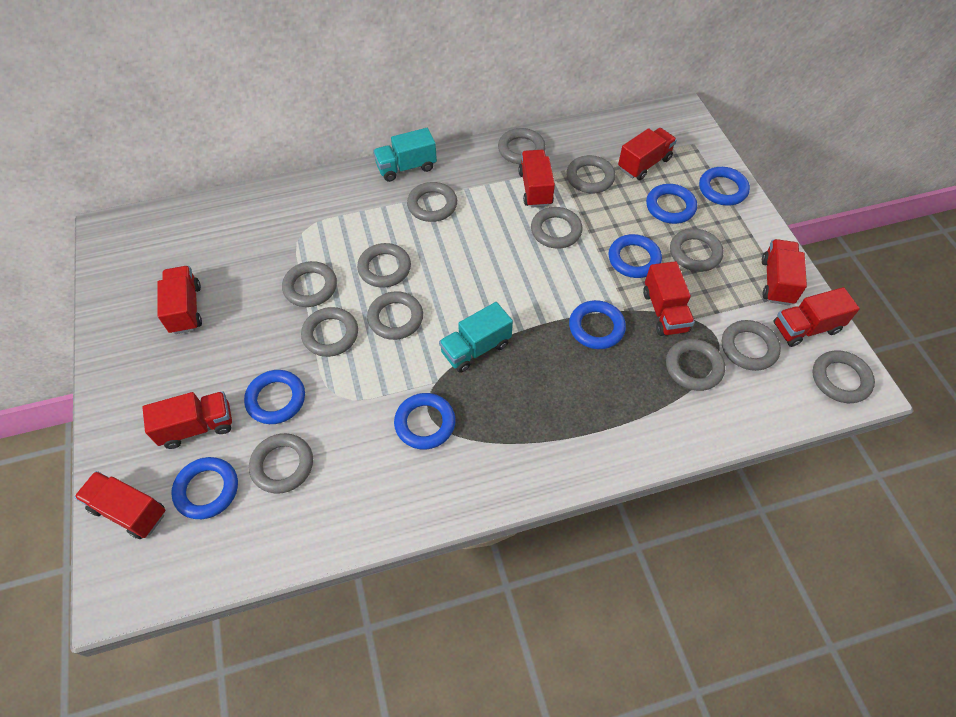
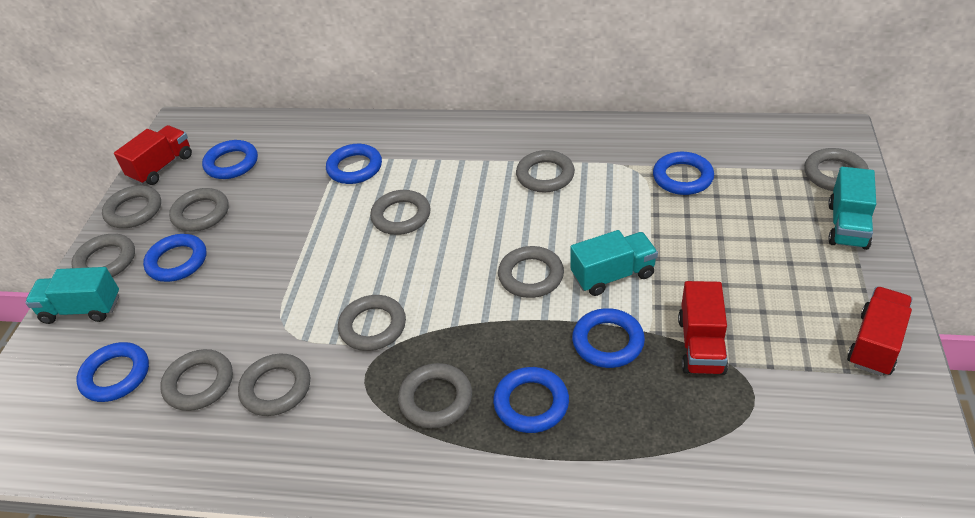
grey ring: 13 -> 11
red truck: 8 -> 3
turquoise truck: 2 -> 3

